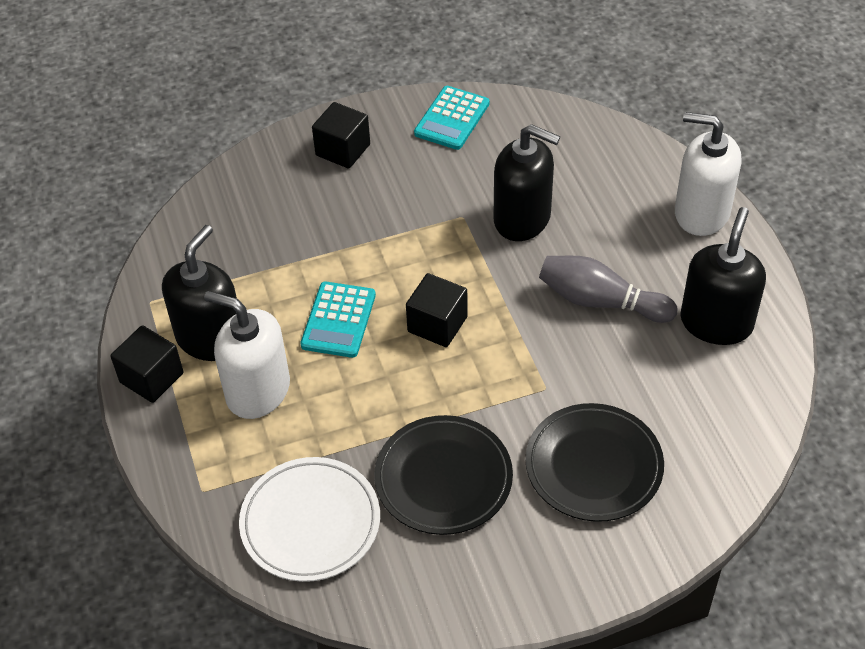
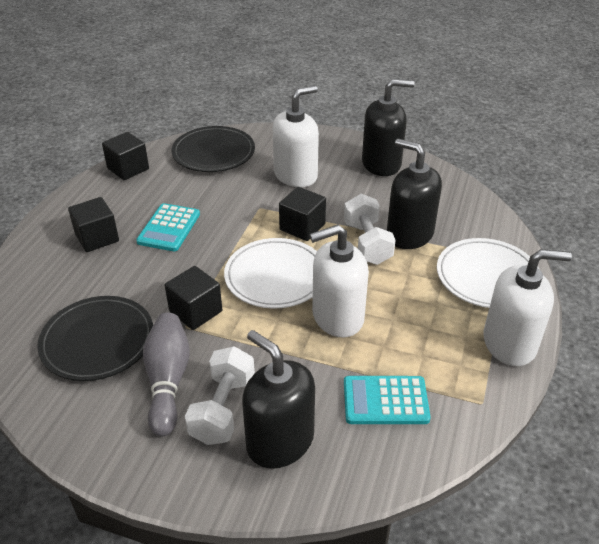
black cube: 3 -> 4
white dumbbell: 0 -> 2
white plate: 1 -> 2
white soap dispenser: 2 -> 3

